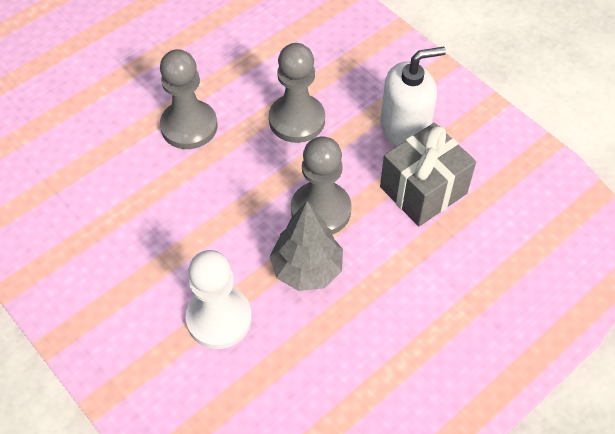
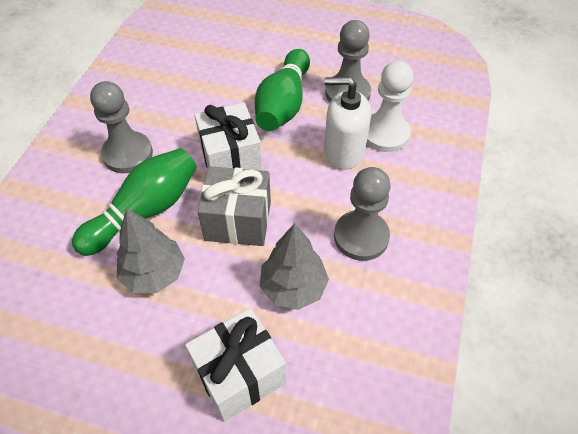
green bowling pin: 0 -> 2
grey tree: 1 -> 2
white gift: 0 -> 2

